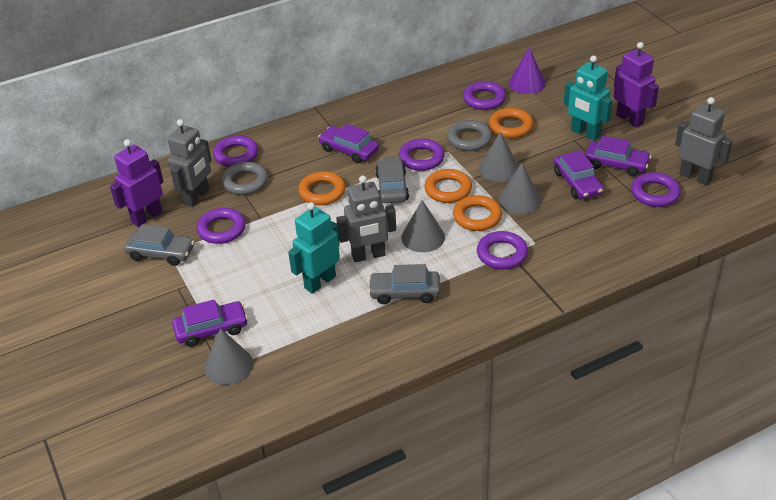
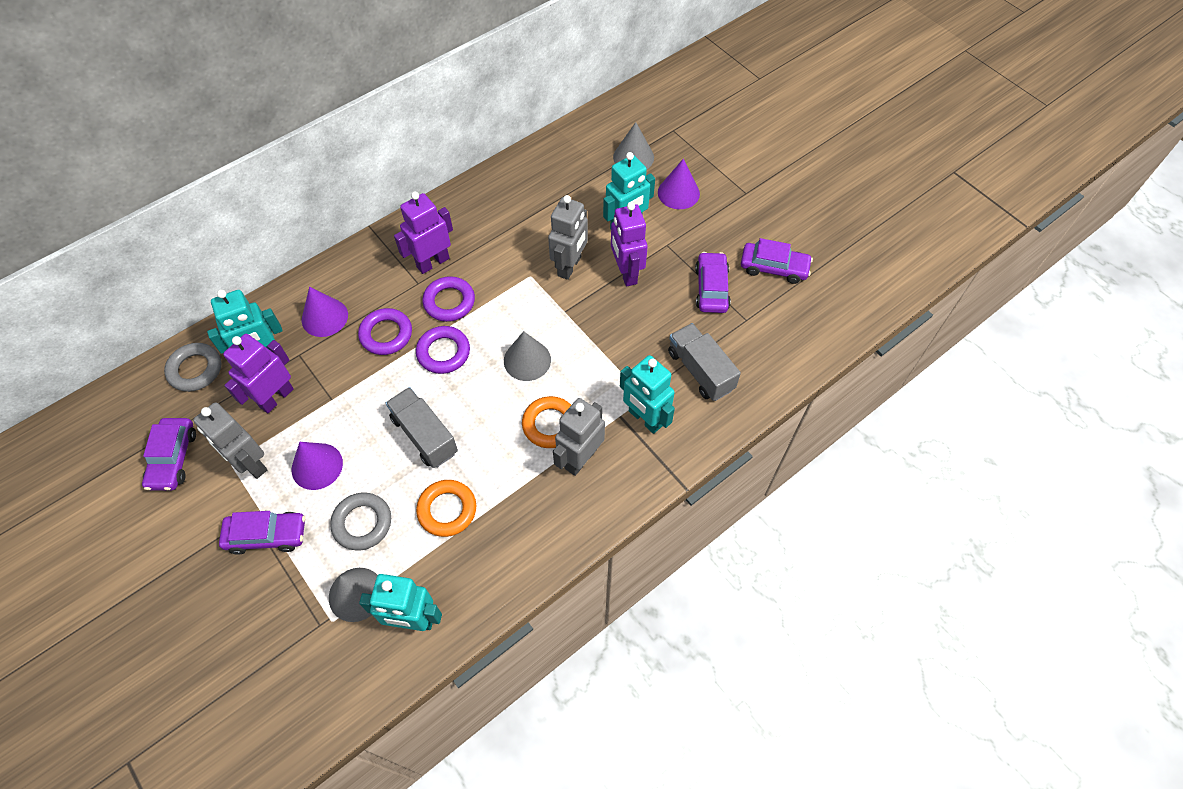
grey car: 3 -> 0
grey cone: 4 -> 3
grey truck: 0 -> 2
orange ring: 4 -> 2
purple cone: 1 -> 3
purple ring: 6 -> 3
purple robot: 2 -> 3
turquoise robot: 2 -> 4

